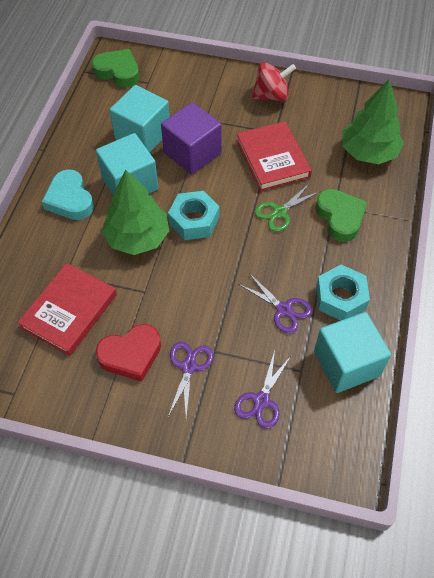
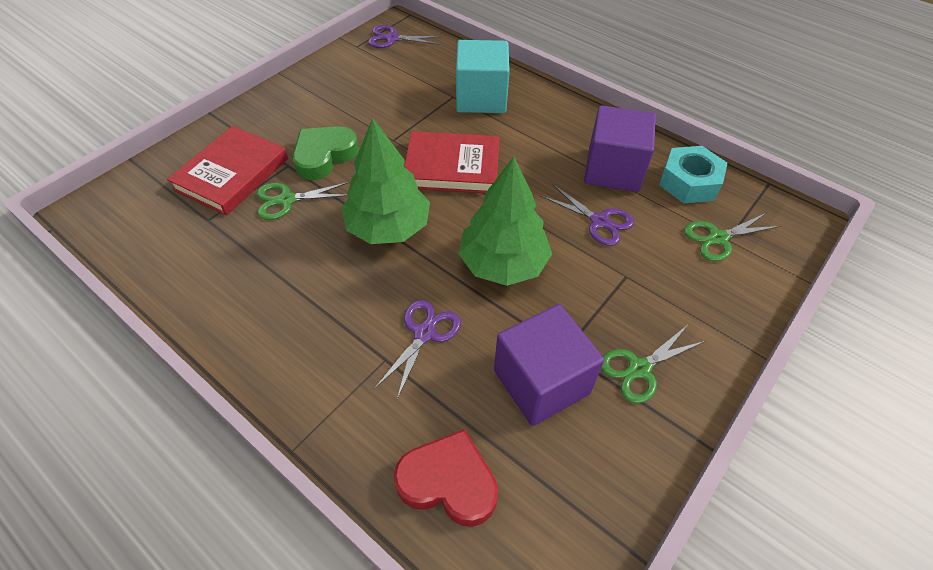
green heart: 2 -> 1
green scissors: 1 -> 3
purple cube: 1 -> 2
red spinning top: 1 -> 0
turquoise cube: 3 -> 1
turquoise heart: 1 -> 0
turquoise nut: 2 -> 1

